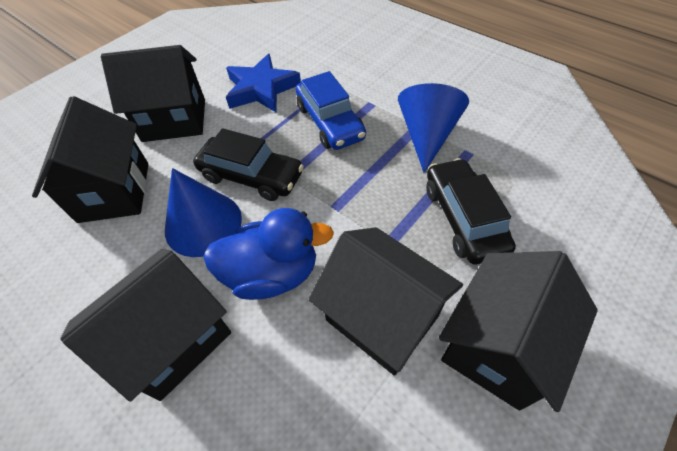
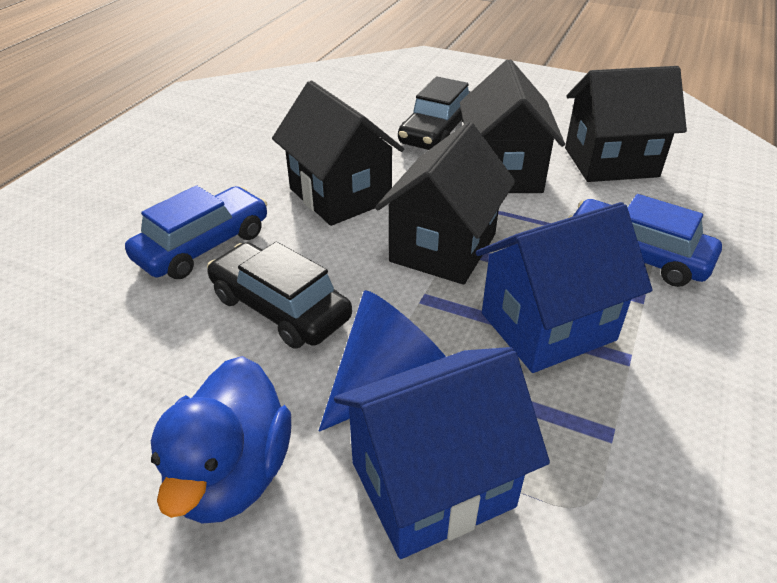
black house: 5 -> 4
blue car: 1 -> 2
blue cone: 2 -> 1
blue house: 0 -> 2
blue star: 1 -> 0

